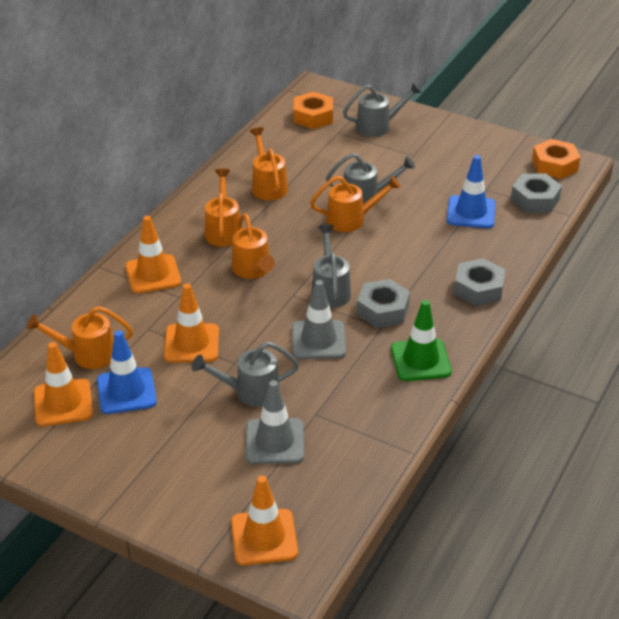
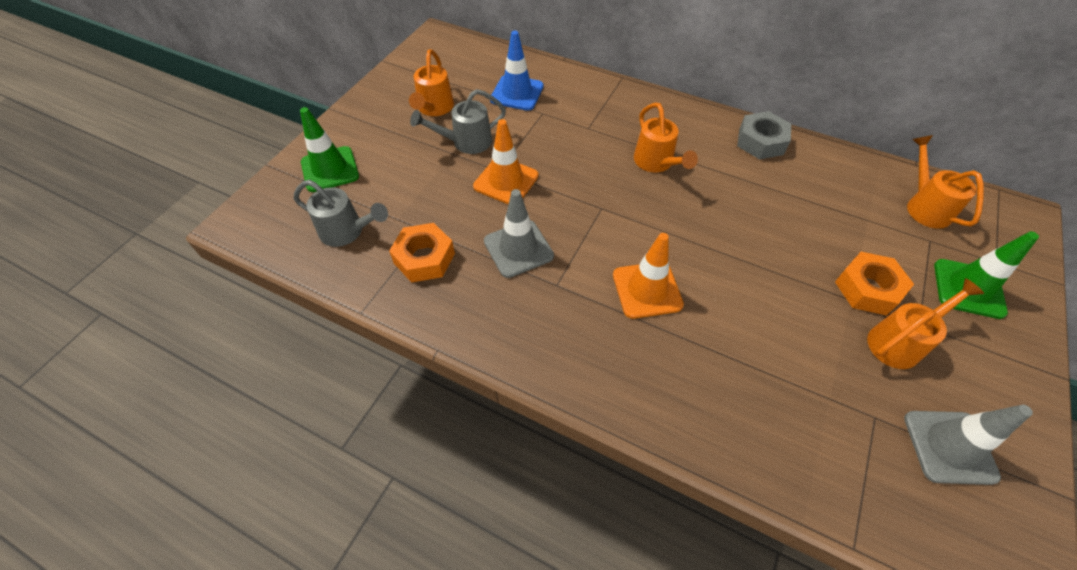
blue traffic cone: 2 -> 1
green traffic cone: 1 -> 2
grey nut: 3 -> 1
grey watering can: 4 -> 2
orange traffic cone: 4 -> 2
orange watering can: 5 -> 4

